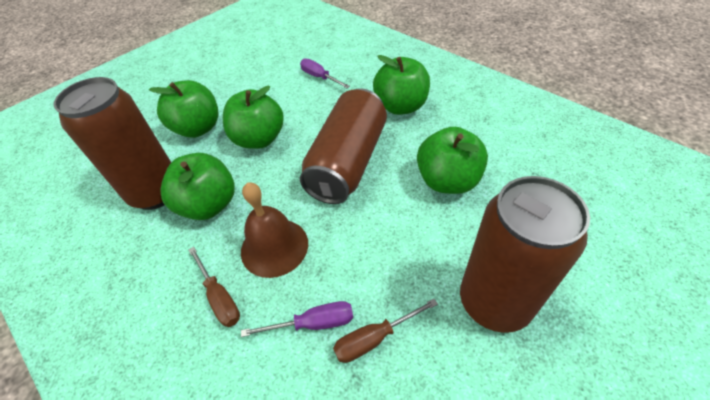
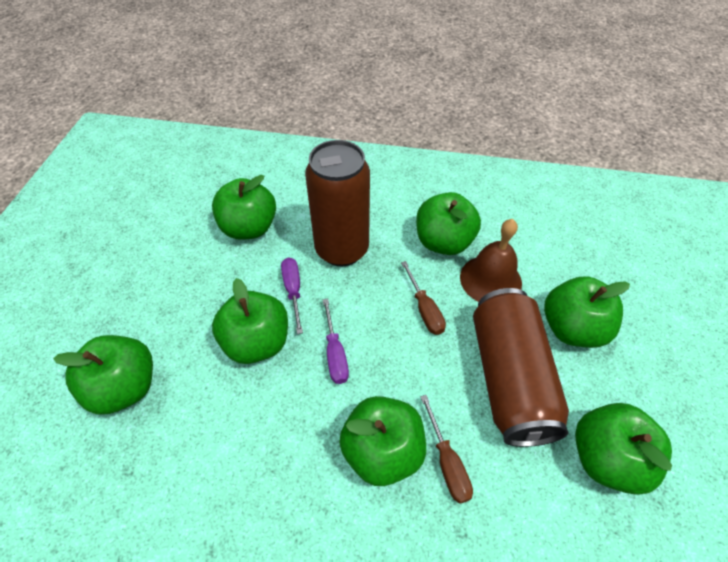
brown can: 3 -> 2
green apple: 5 -> 7

